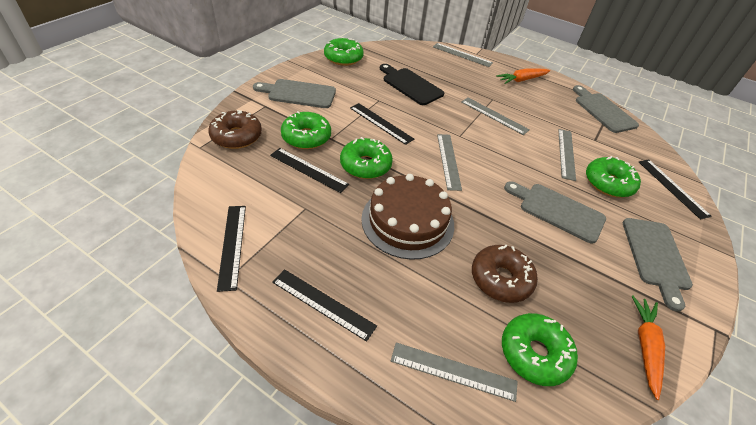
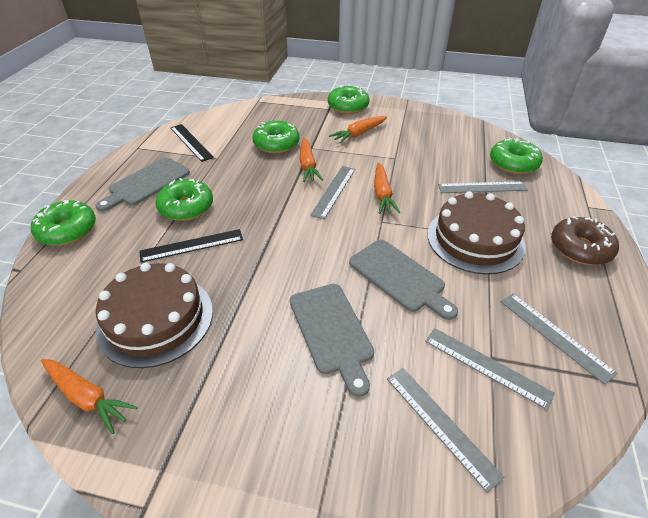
black cutting board: 1 -> 0
black ruler: 5 -> 2
brown cake: 1 -> 2
brown donut: 2 -> 1
grey cutting board: 4 -> 3
orange carrot: 2 -> 4

